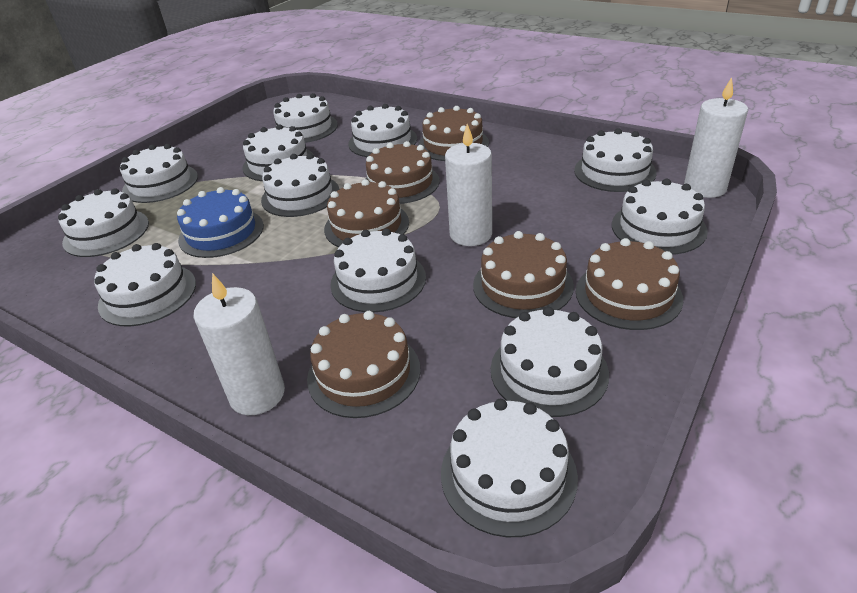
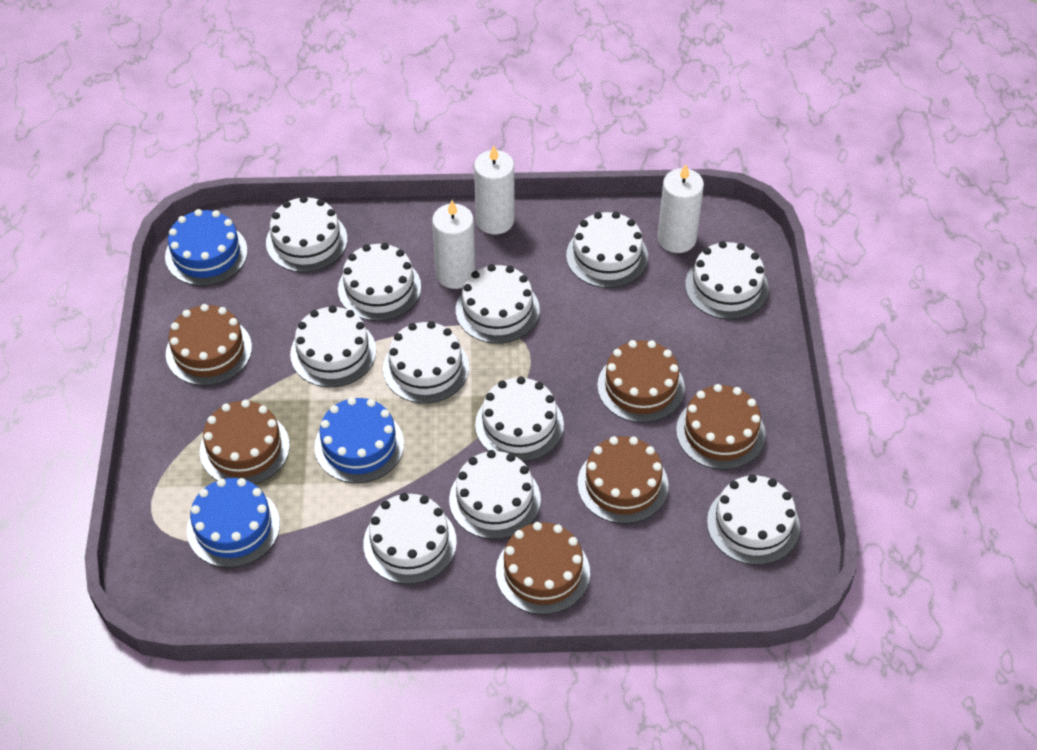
blue cake: 1 -> 3
white cake: 12 -> 11

